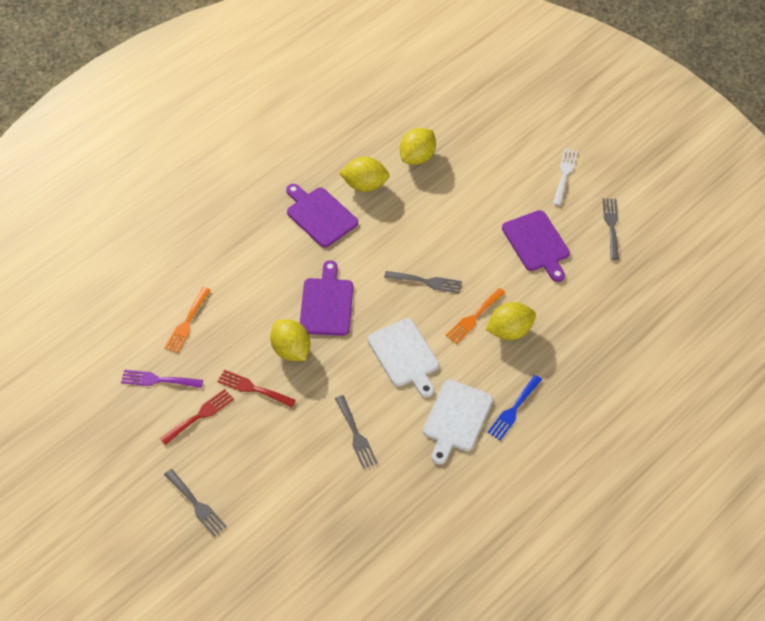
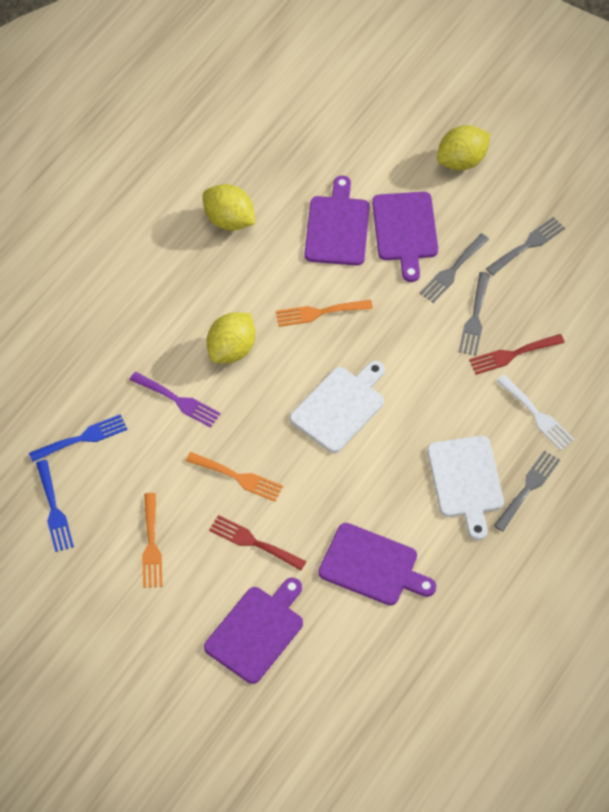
blue fork: 1 -> 2
orange fork: 2 -> 3
purple cutting board: 3 -> 4
yellow lemon: 4 -> 3

